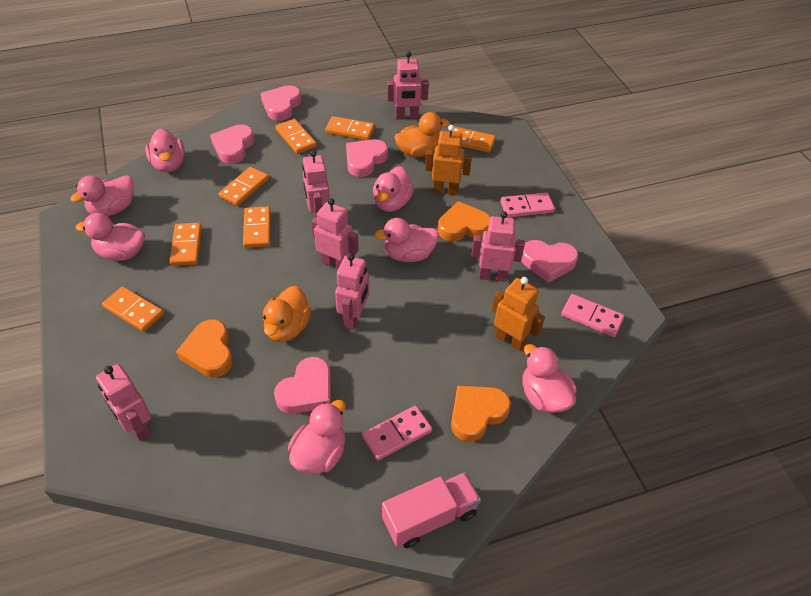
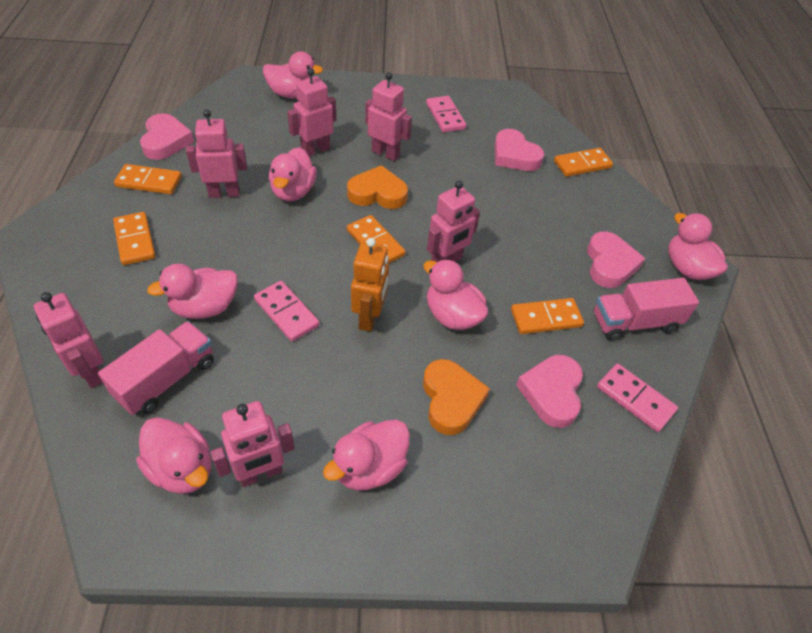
orange domino: 7 -> 5
orange duck: 2 -> 0
orange heart: 3 -> 2
orange robot: 2 -> 1
pink heart: 5 -> 4
pink truck: 1 -> 2

